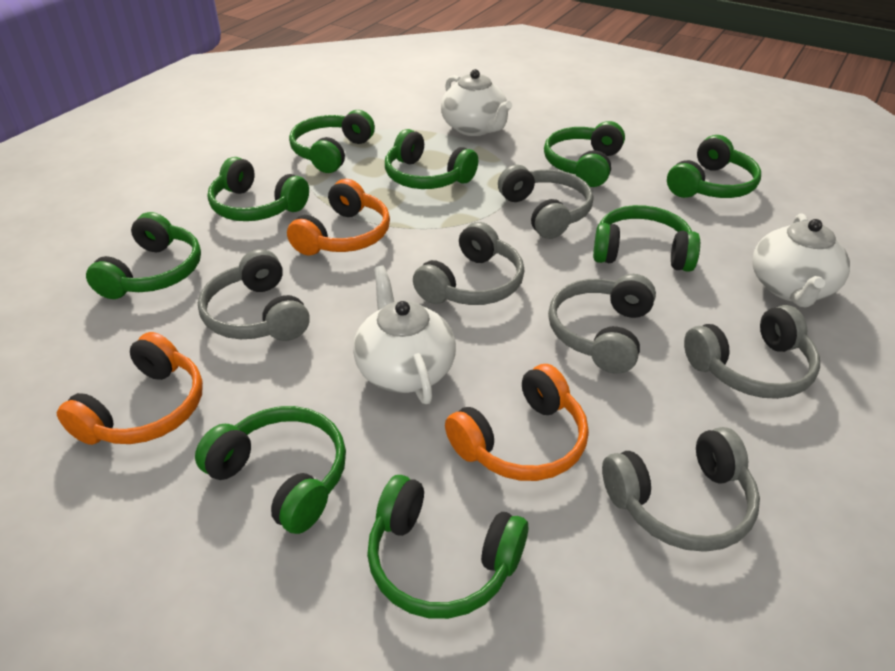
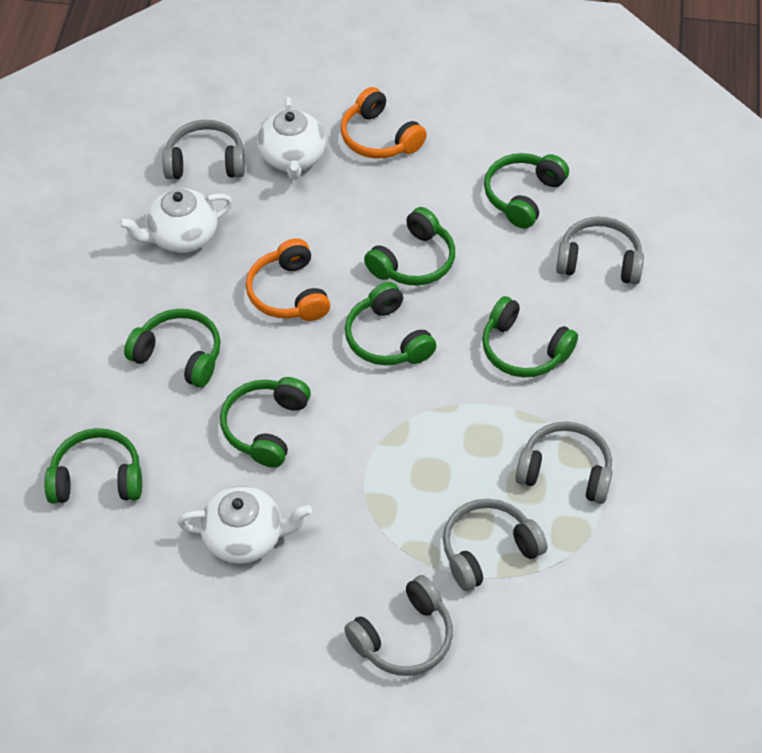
green headphones: 9 -> 7
grey headphones: 6 -> 5
orange headphones: 3 -> 2

